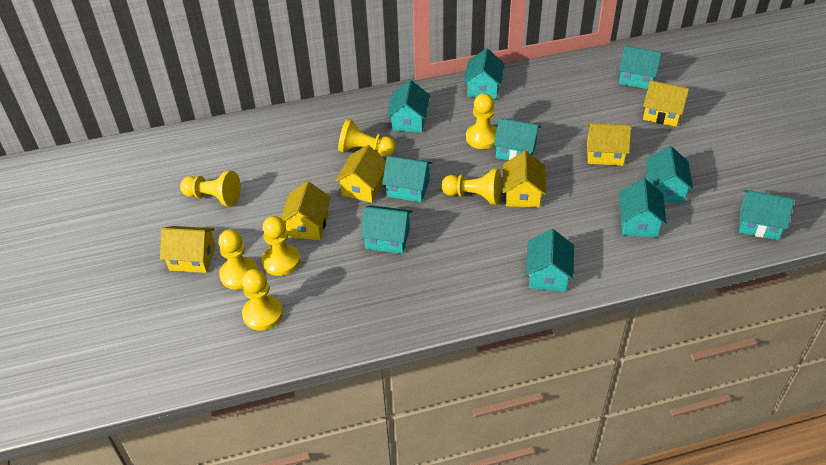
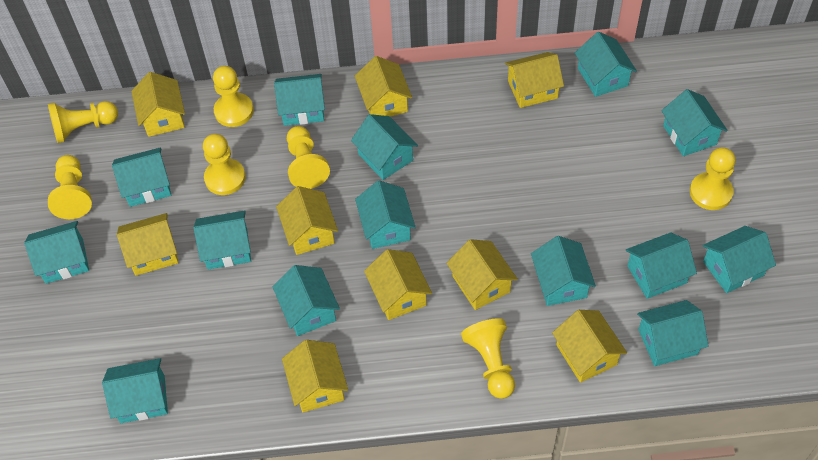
turquoise house: 10 -> 14
yellow house: 6 -> 9

